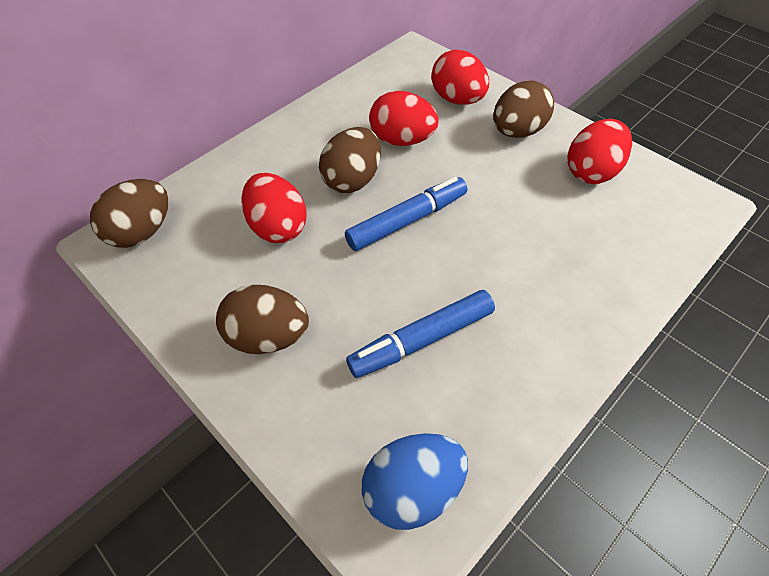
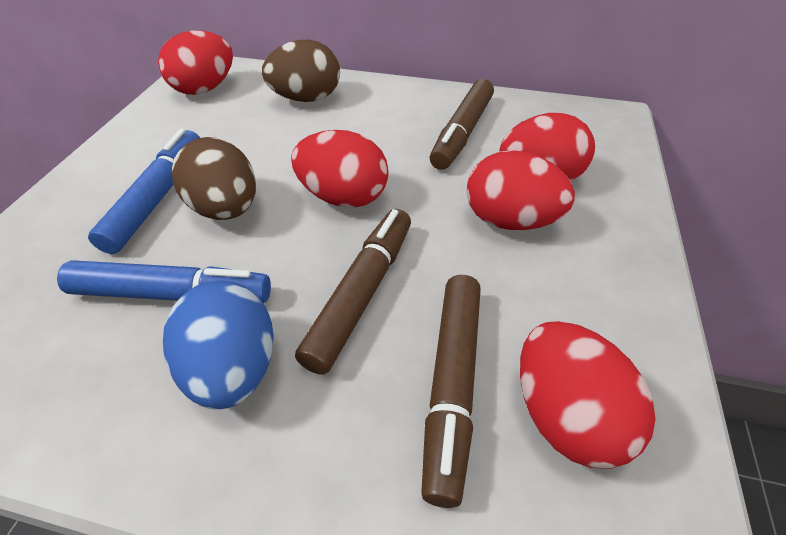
brown egg: 4 -> 2
brown marker: 0 -> 3
red egg: 4 -> 5

